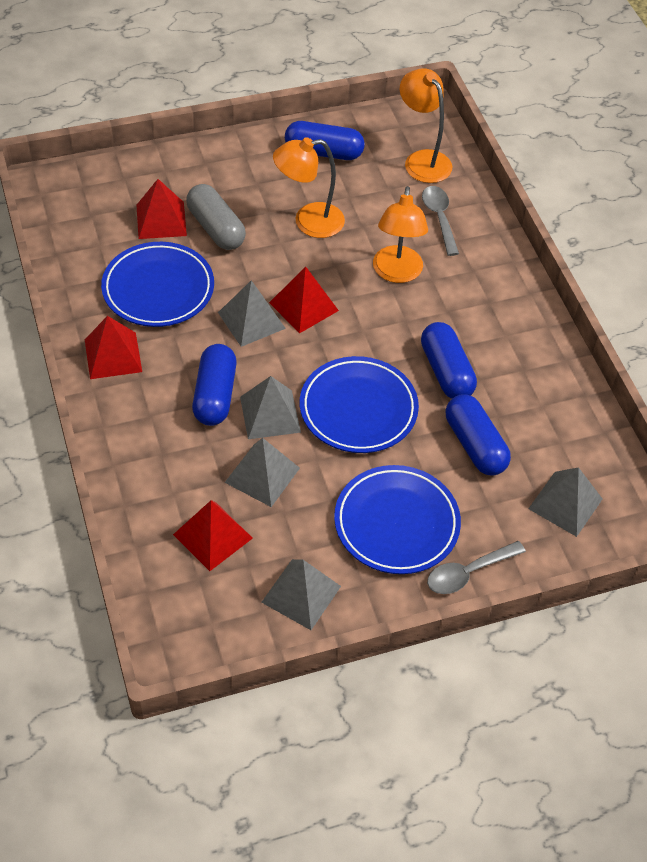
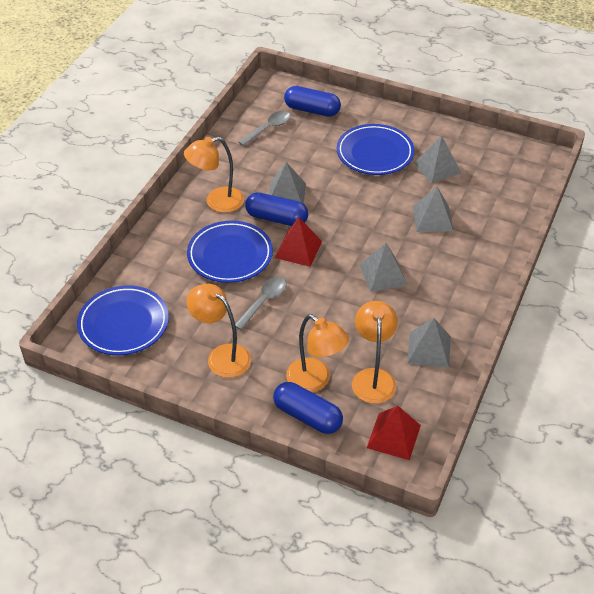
blue capsule: 4 -> 3
grey capsule: 1 -> 0
orange lamp: 3 -> 4
red pyramid: 4 -> 2

